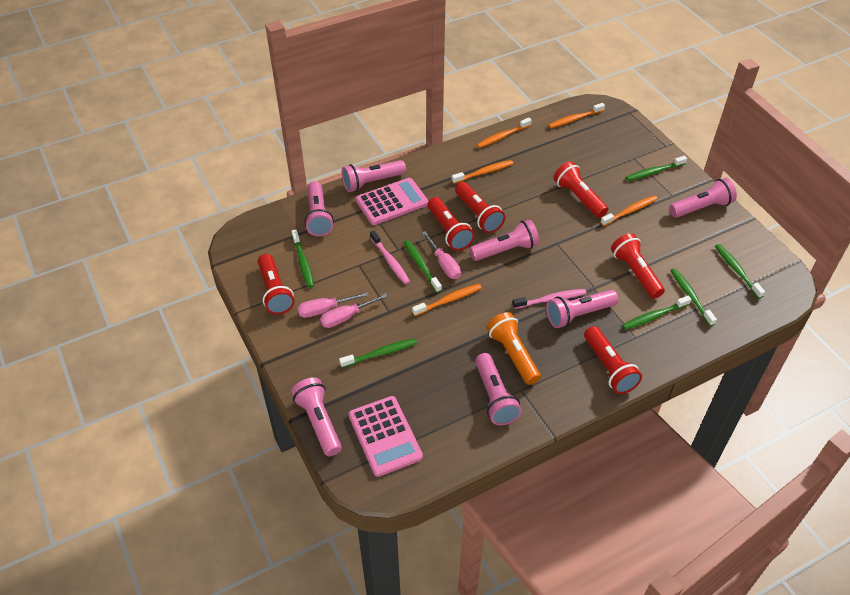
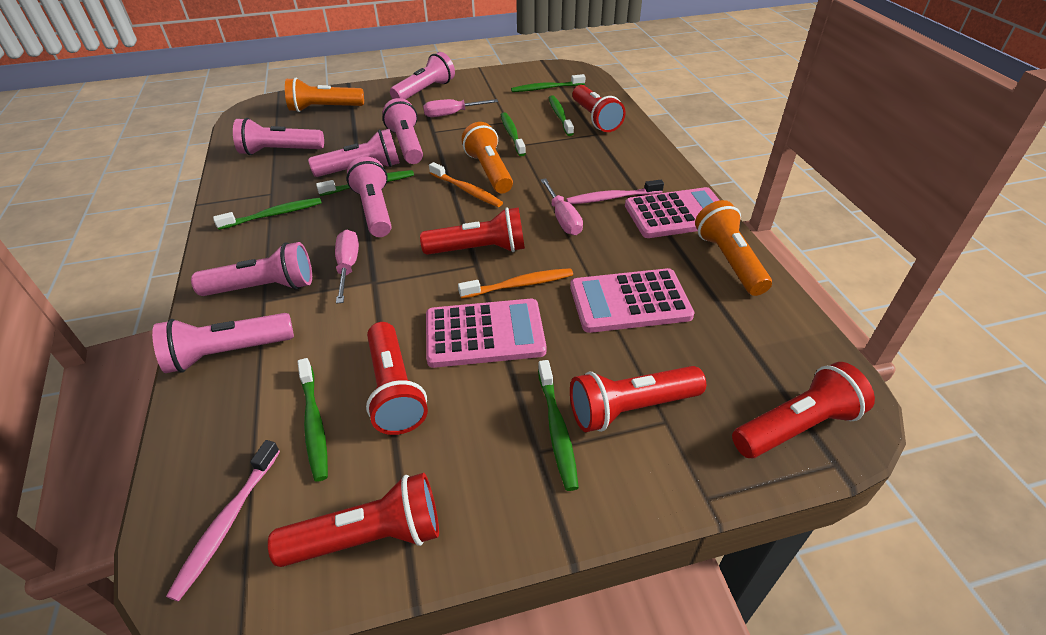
orange flashlight: 1 -> 3
orange toothbrush: 5 -> 2
pink calculator: 2 -> 3

